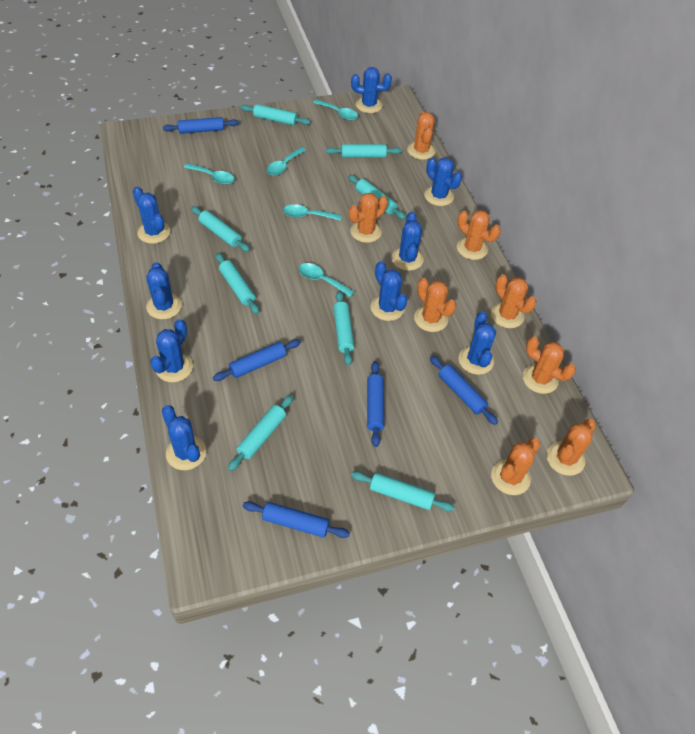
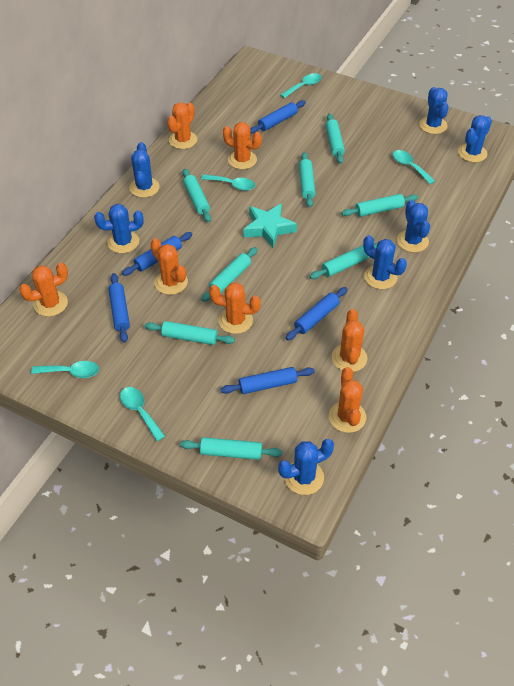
blue cactus: 9 -> 7
orange cactus: 8 -> 7
turquoise star: 0 -> 1

